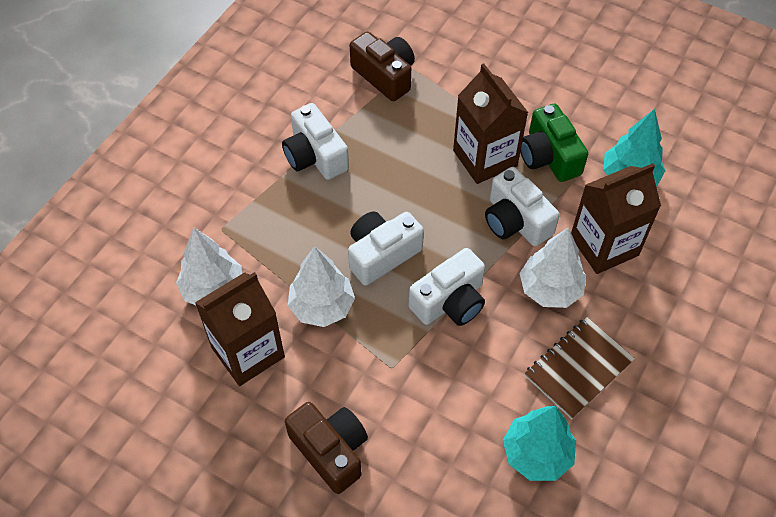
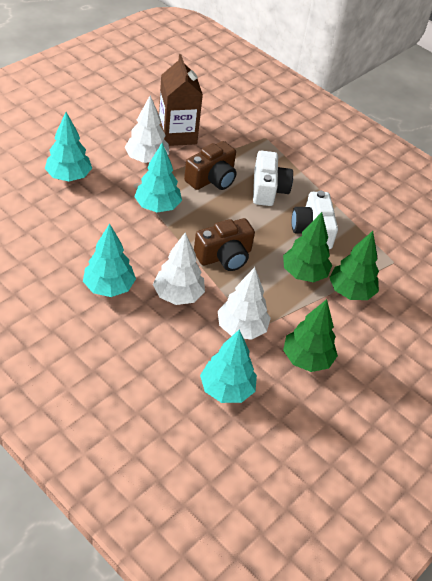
brown carton: 3 -> 1
brown notebook: 1 -> 0
green camera: 1 -> 0
green tree: 0 -> 3
turquoise tree: 2 -> 4
white camera: 4 -> 2

